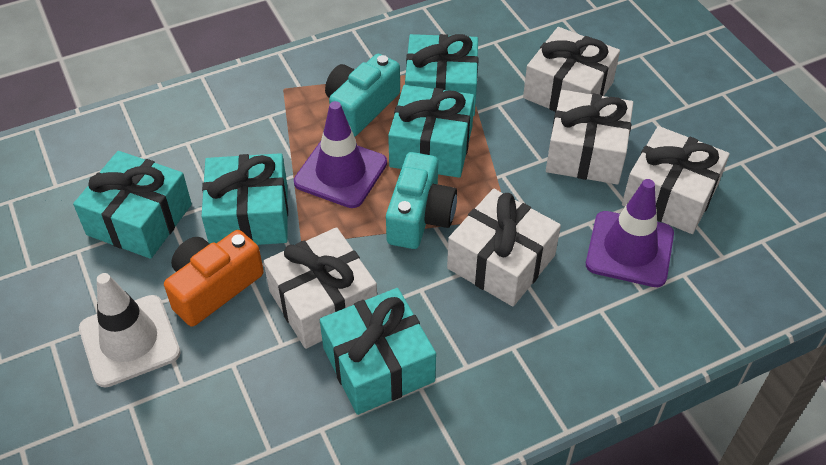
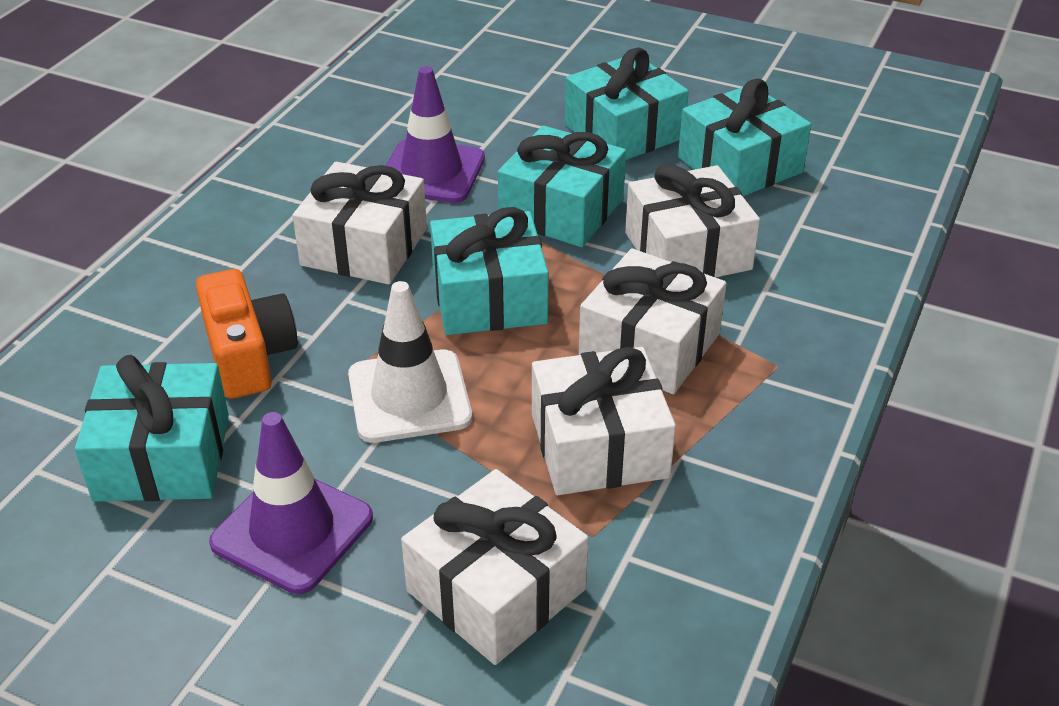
turquoise camera: 2 -> 0

